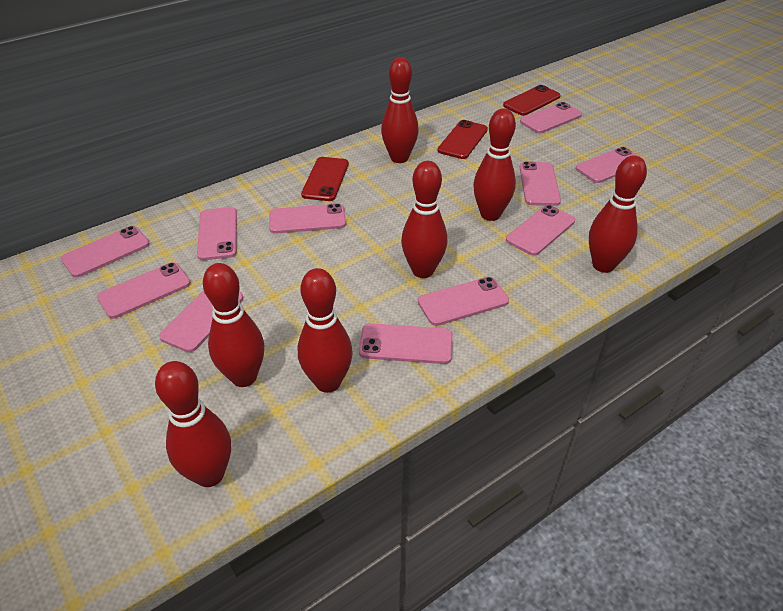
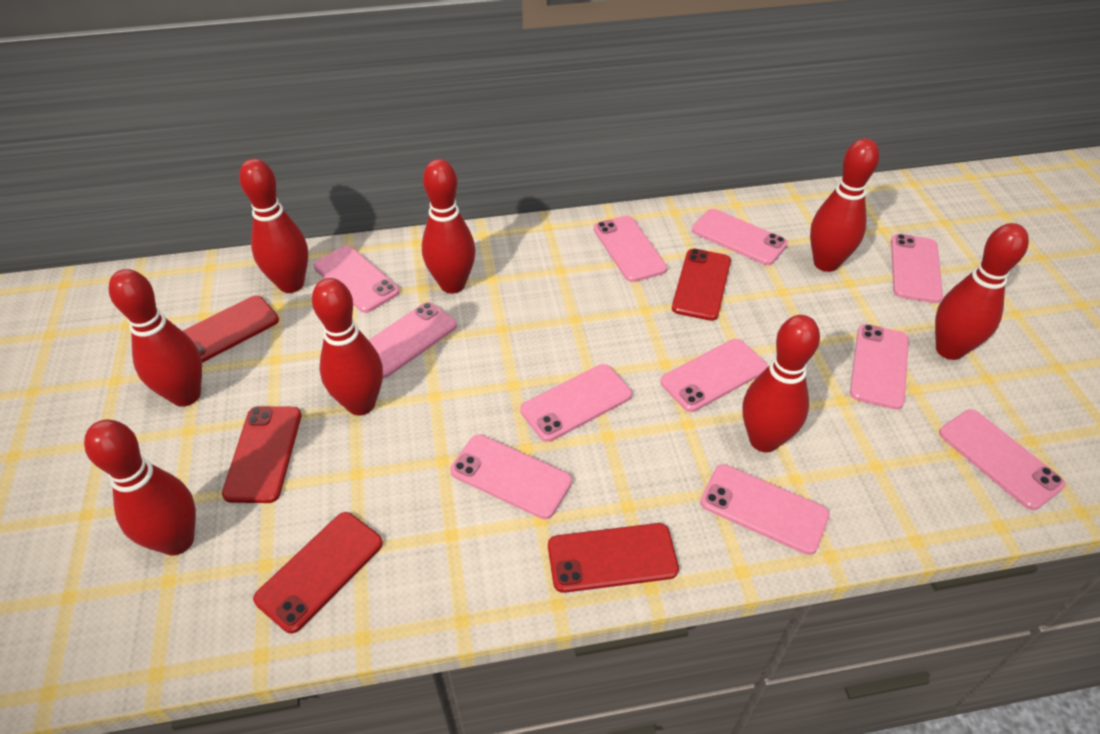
red bowling pin: 7 -> 8
red phone: 3 -> 5

